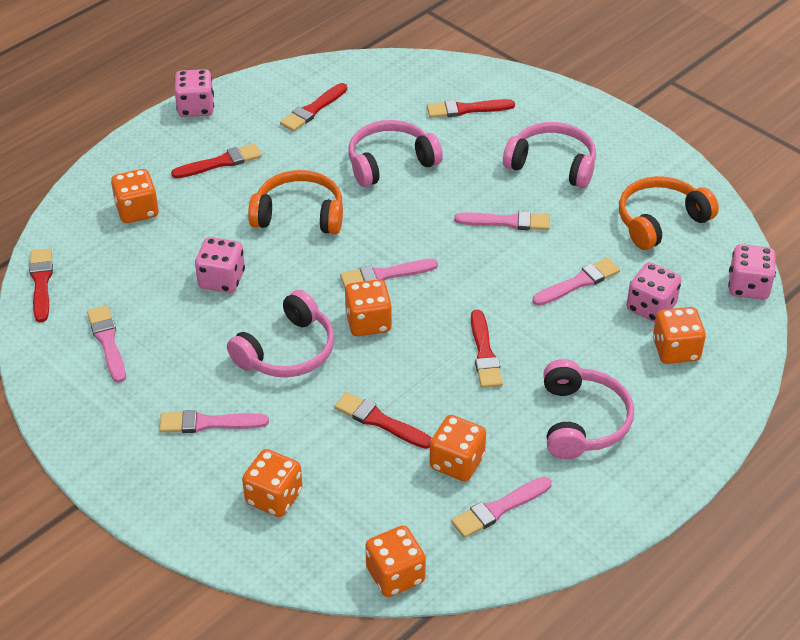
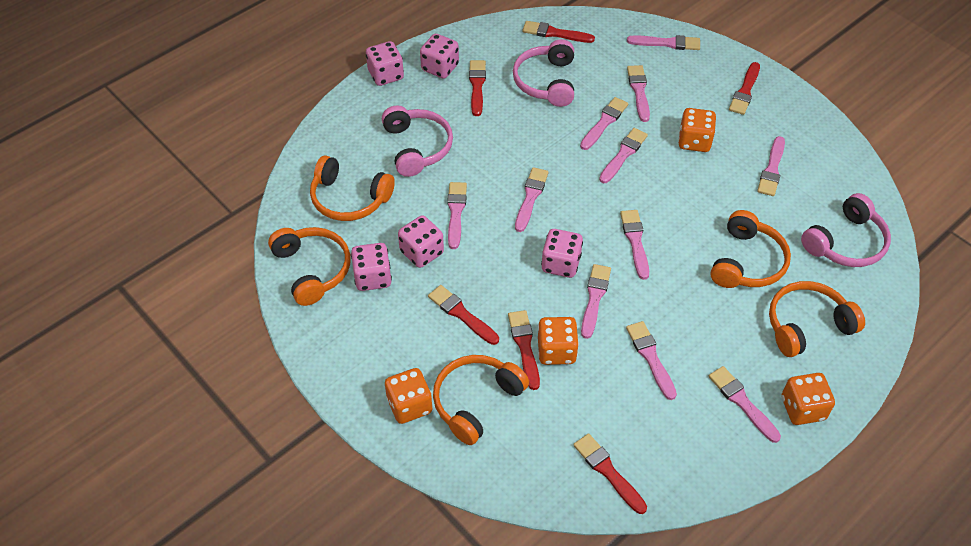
orange dice: 6 -> 4
orange headphones: 2 -> 5
pink brush: 6 -> 11
pink dice: 4 -> 5
pink headphones: 4 -> 3

